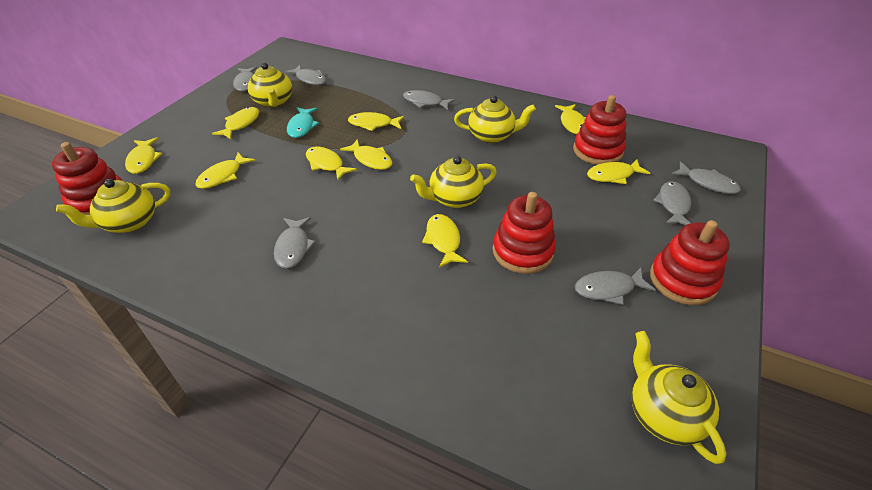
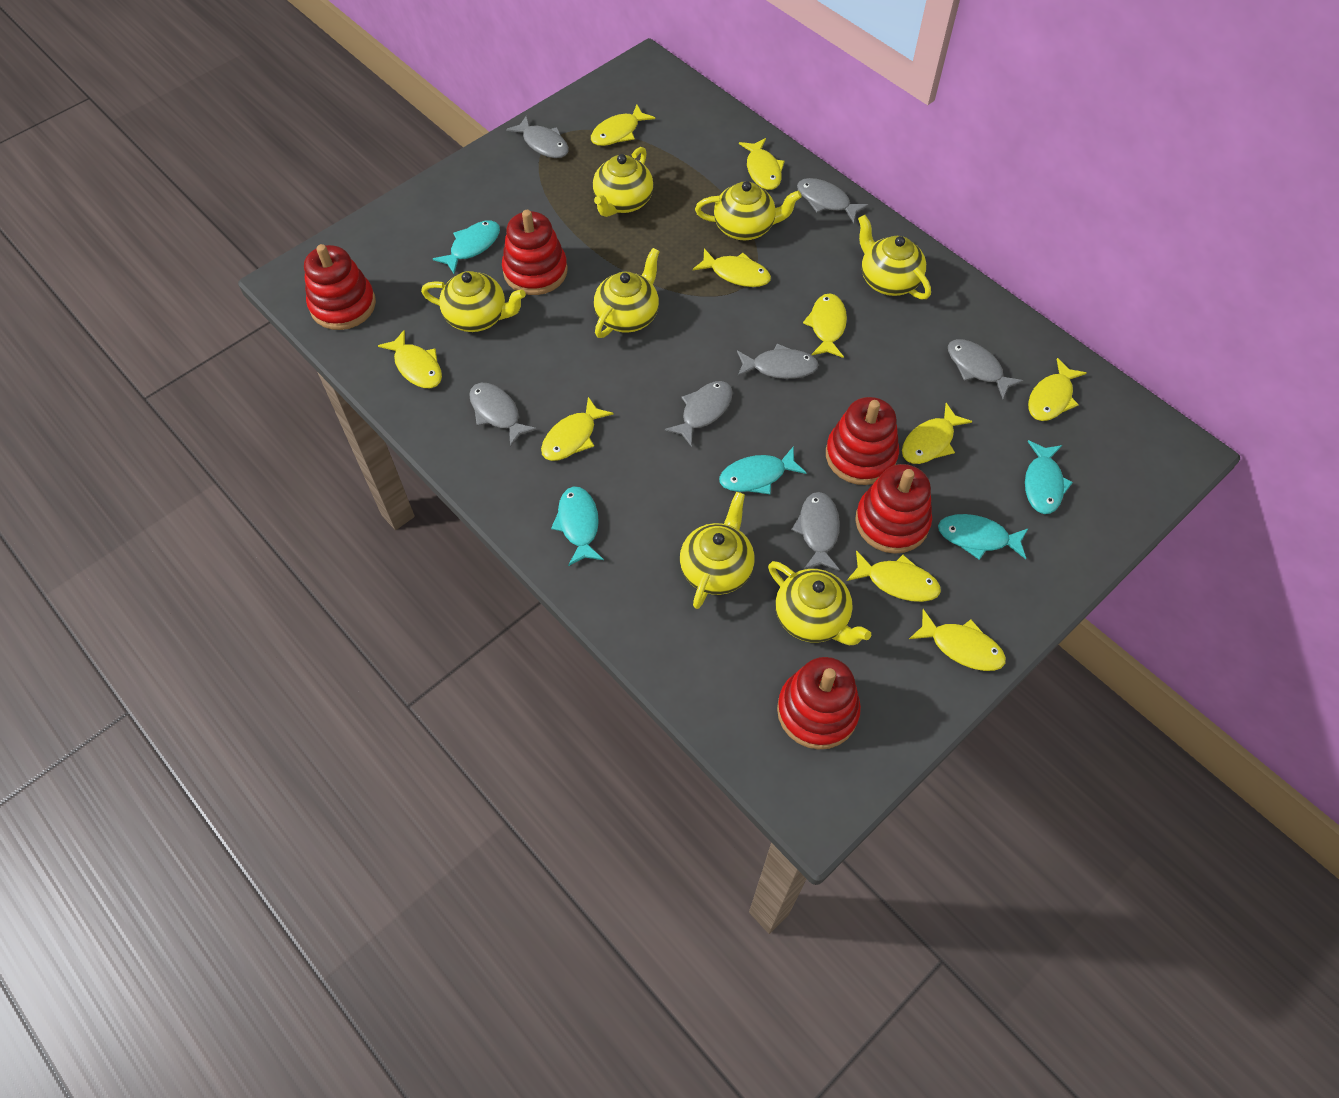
red stacking toy: 4 -> 5
turquoise fish: 1 -> 5
yellow fish: 9 -> 10
yellow teapot: 5 -> 7

